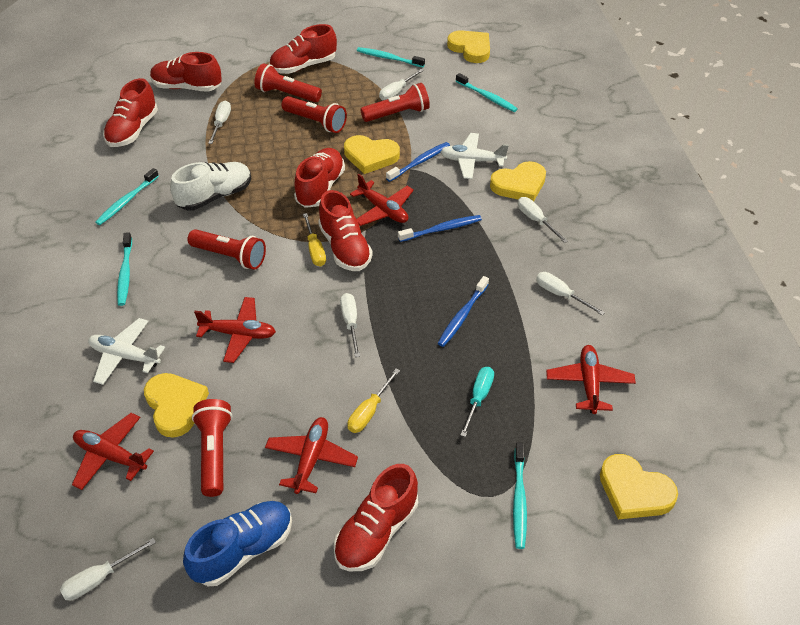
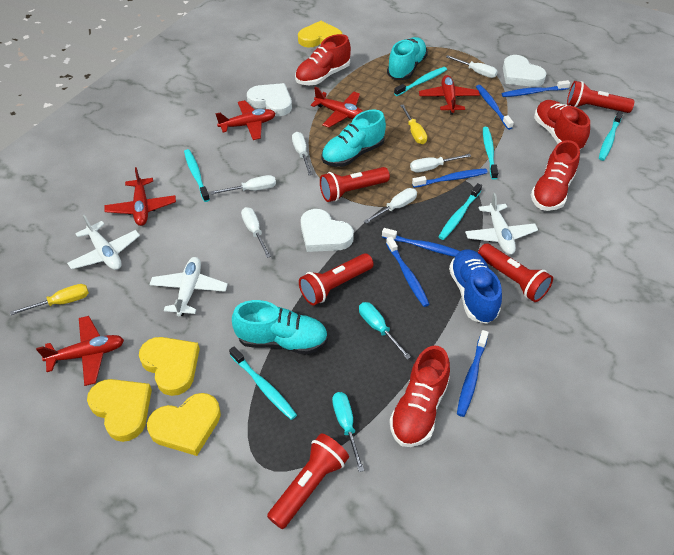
blue toothbrush: 3 -> 6
red shoe: 6 -> 4
turquoise screwdriver: 1 -> 2
turquoise shoe: 0 -> 3
turquoise toothbrush: 5 -> 6
white heart: 0 -> 3
white plane: 2 -> 3
white shoe: 1 -> 0
yellow heart: 5 -> 4

